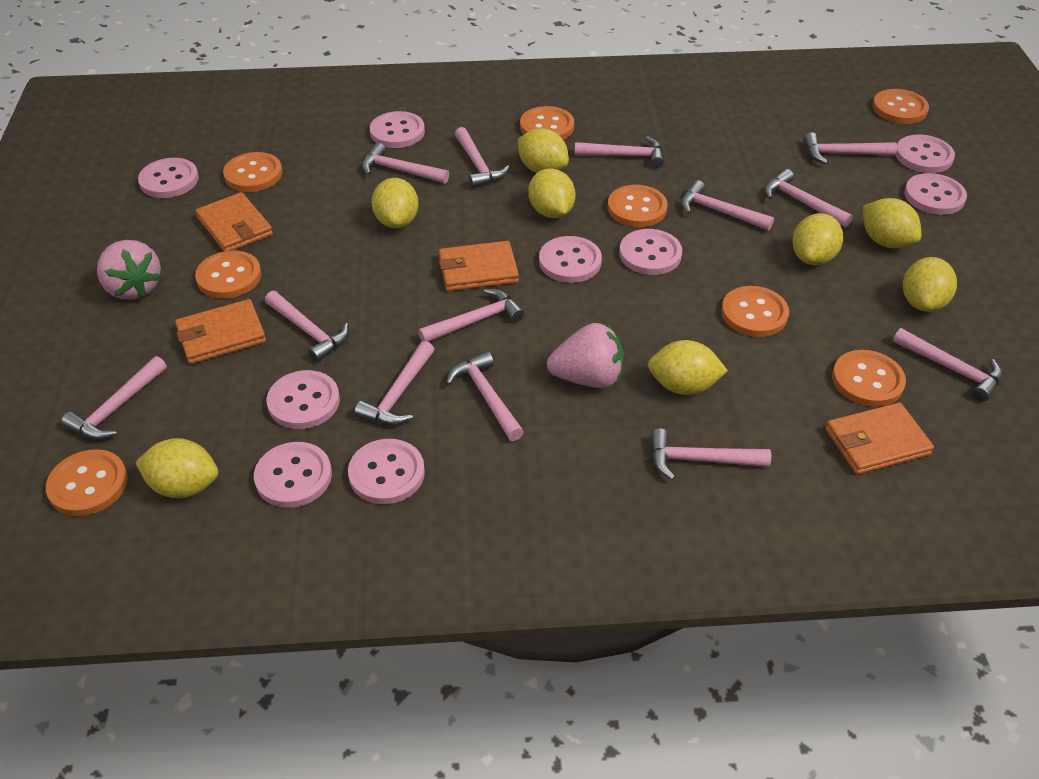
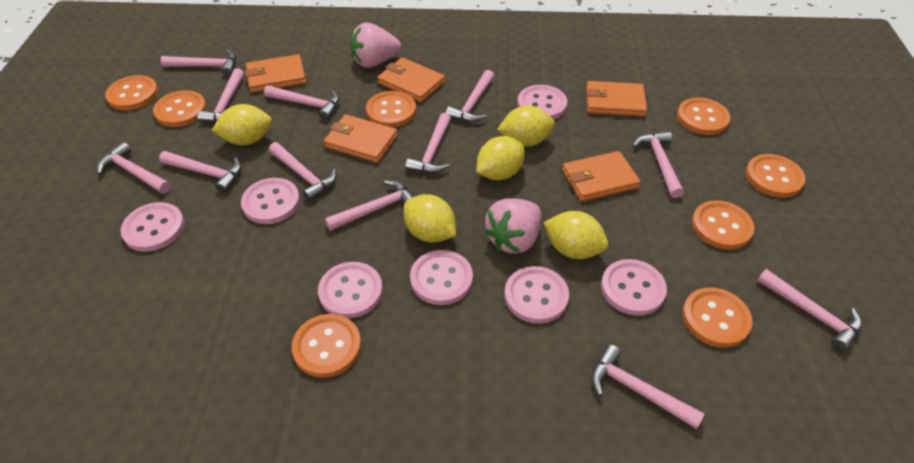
orange wallet: 4 -> 5
pink button: 9 -> 7
pink hammer: 13 -> 12
yellow lemon: 8 -> 5

